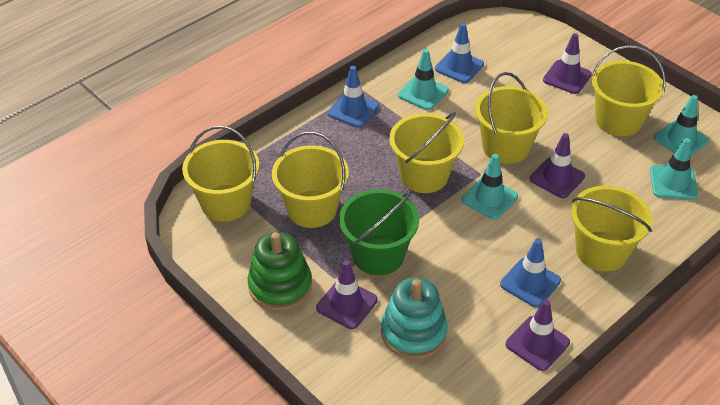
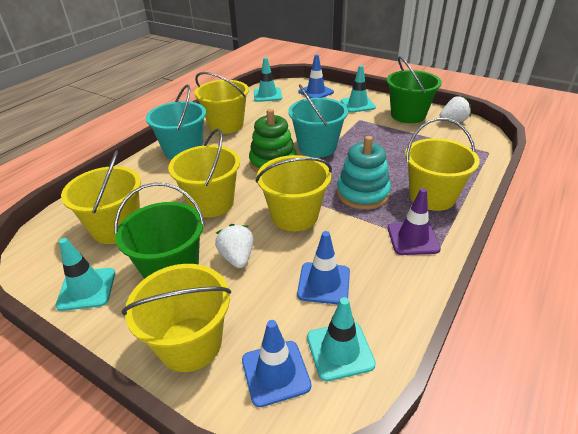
green bucket: 1 -> 2
purple traffic cone: 4 -> 1
turquoise bucket: 0 -> 2
white strawberry: 0 -> 2

